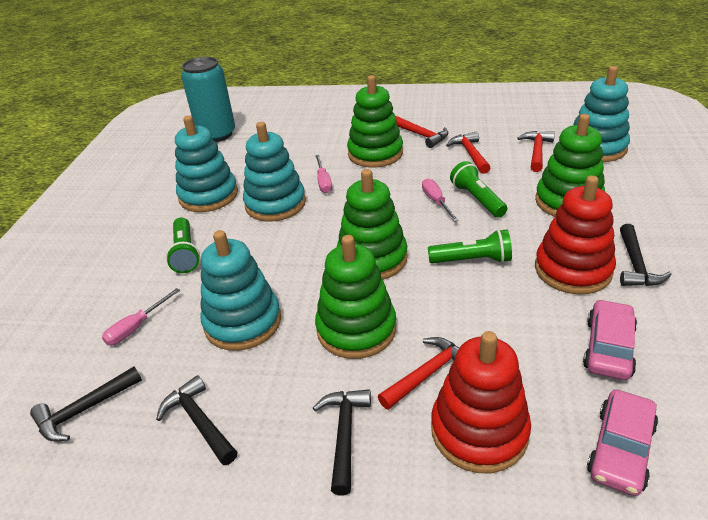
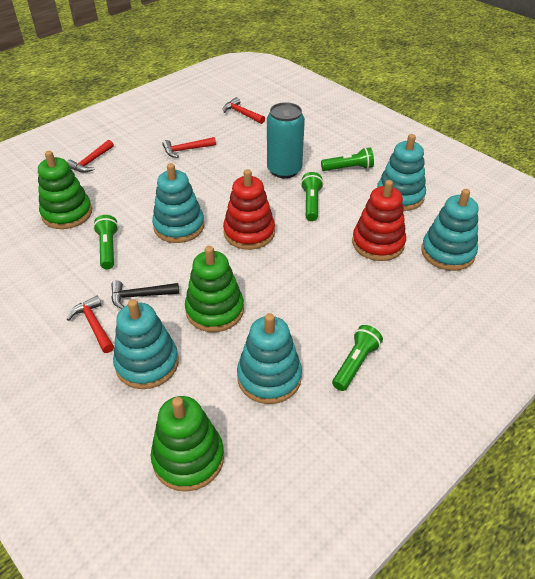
black hammer: 4 -> 1
green flashlight: 3 -> 4
green stacking toy: 4 -> 3
pink car: 2 -> 0
pink screwdriver: 3 -> 0
turquoise stacking toy: 4 -> 5

